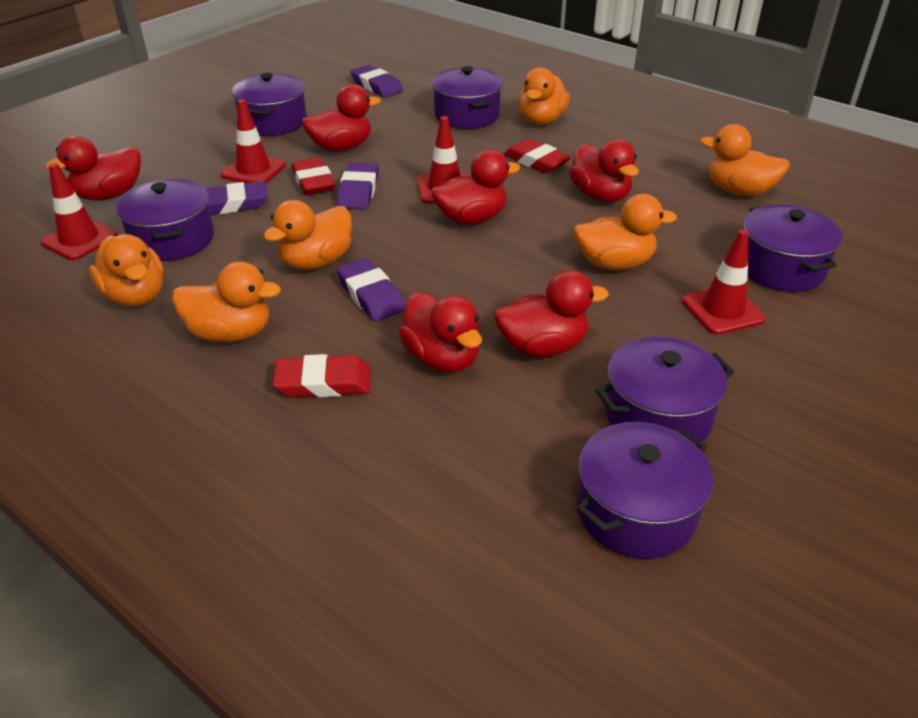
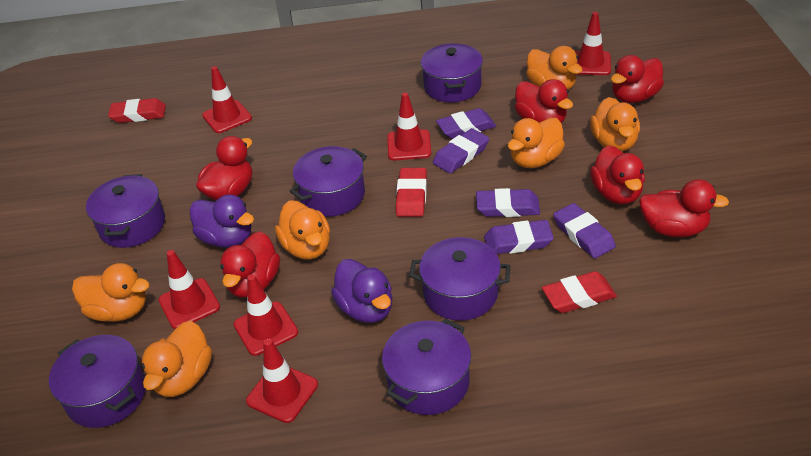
purple duck: 0 -> 2
purple eraser: 4 -> 5
red traffic cone: 4 -> 6

